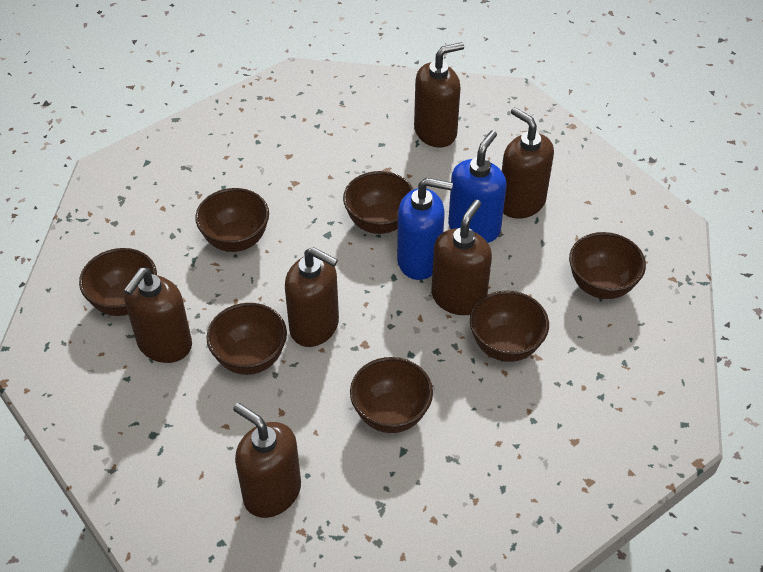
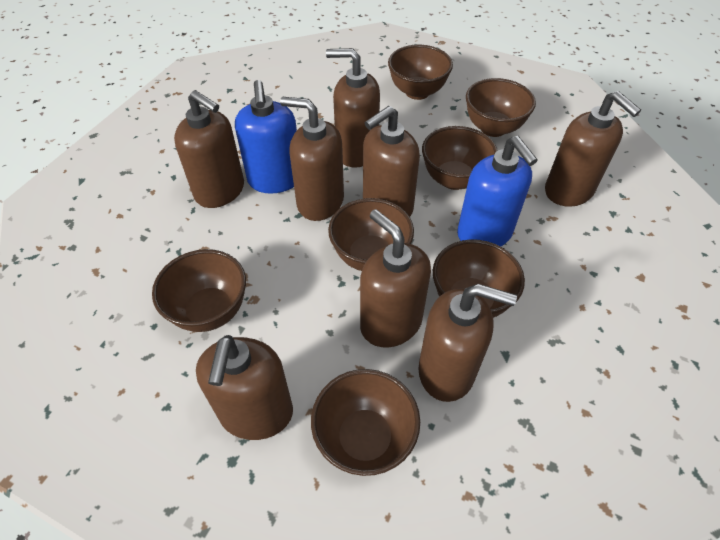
brown soap dispenser: 6 -> 8

